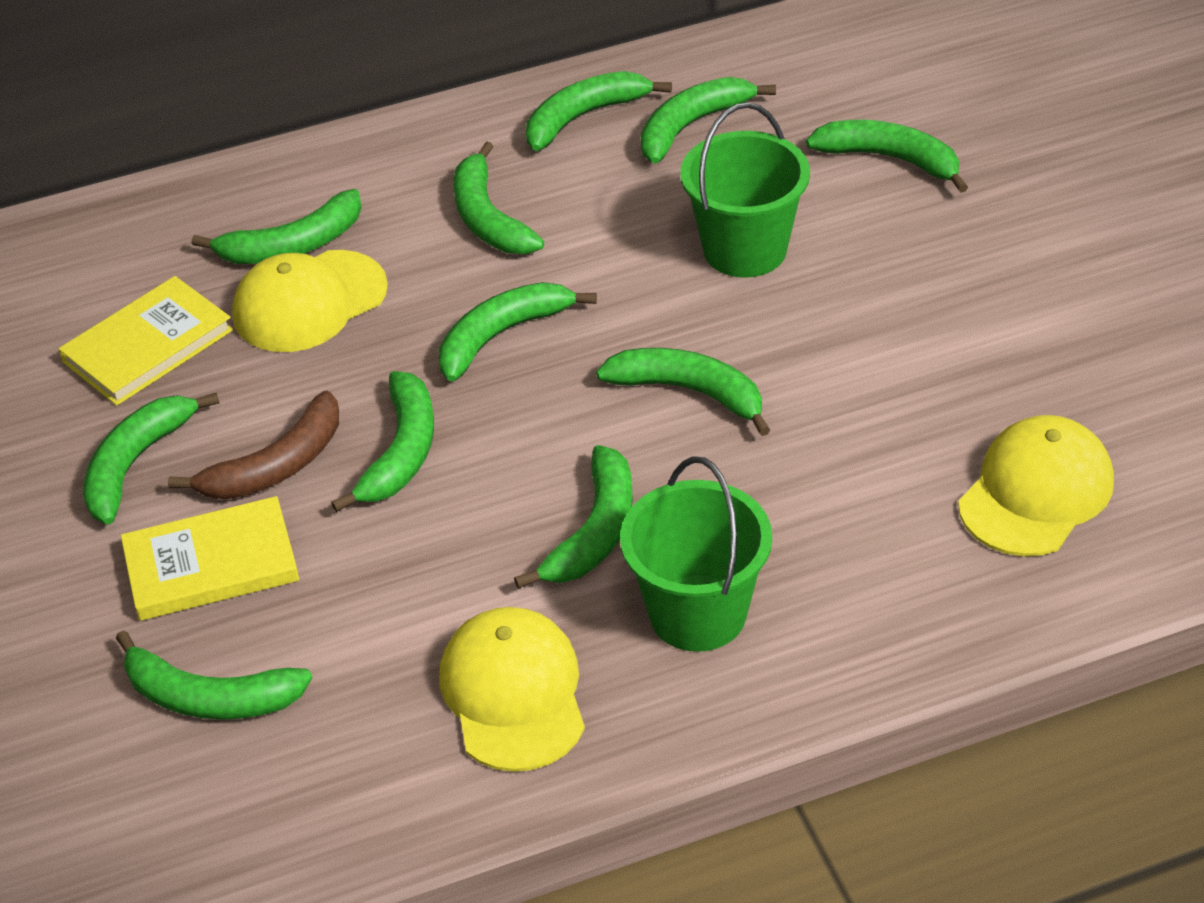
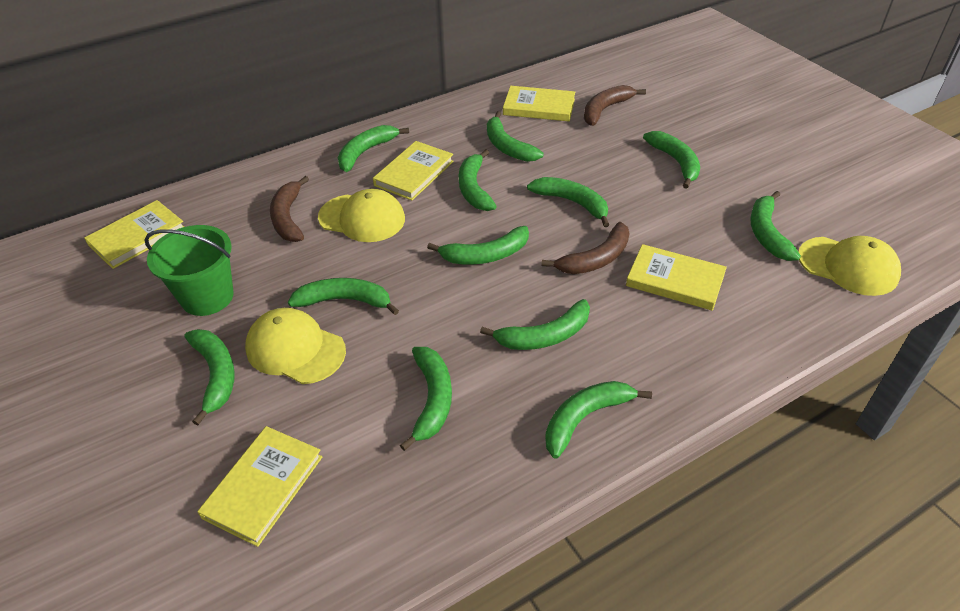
brown banana: 1 -> 3
green banana: 11 -> 12
green bucket: 2 -> 1
yellow book: 2 -> 5

